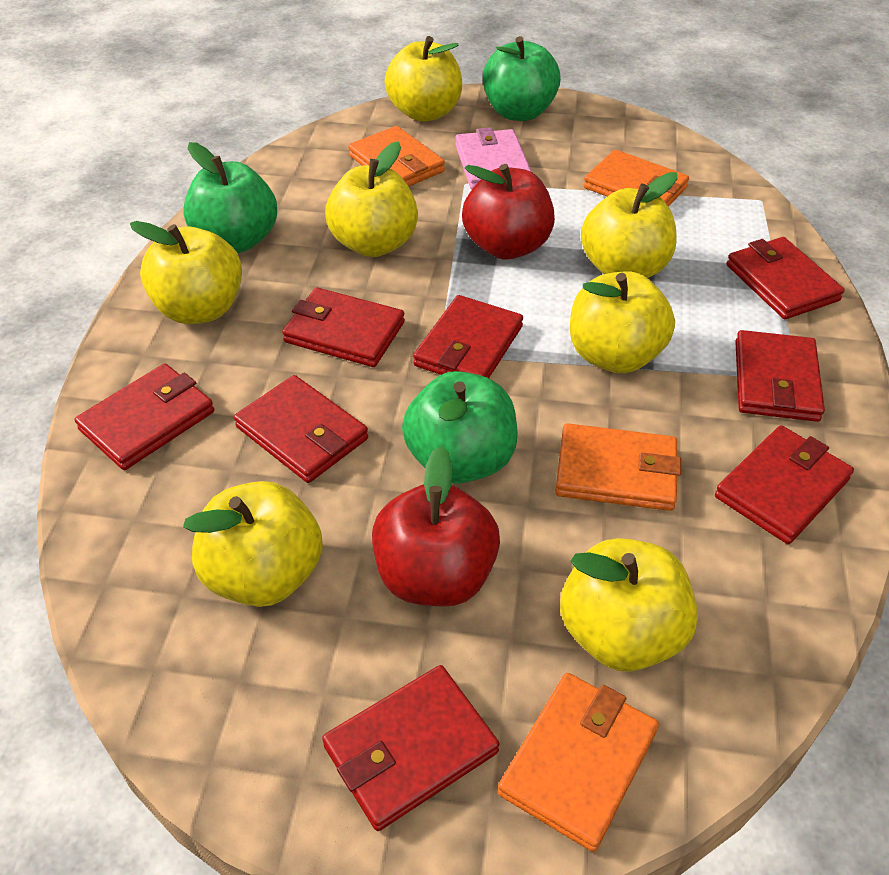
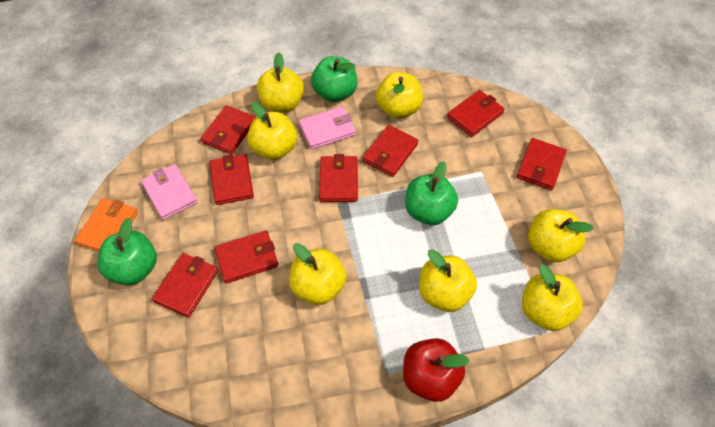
orange wallet: 4 -> 1
pink wallet: 1 -> 2
red apple: 2 -> 1

